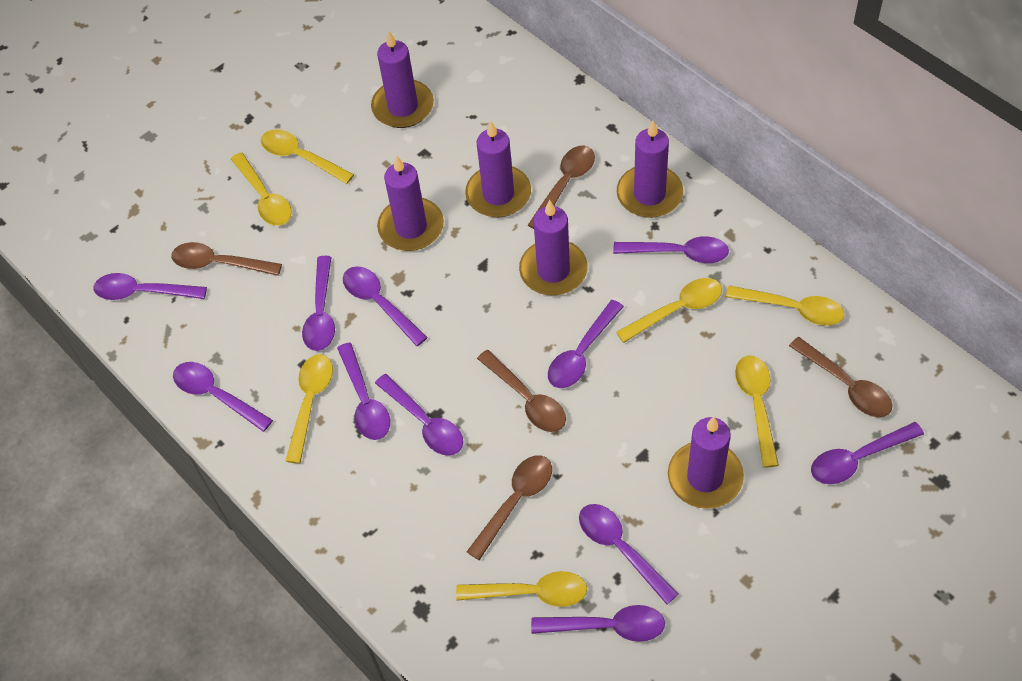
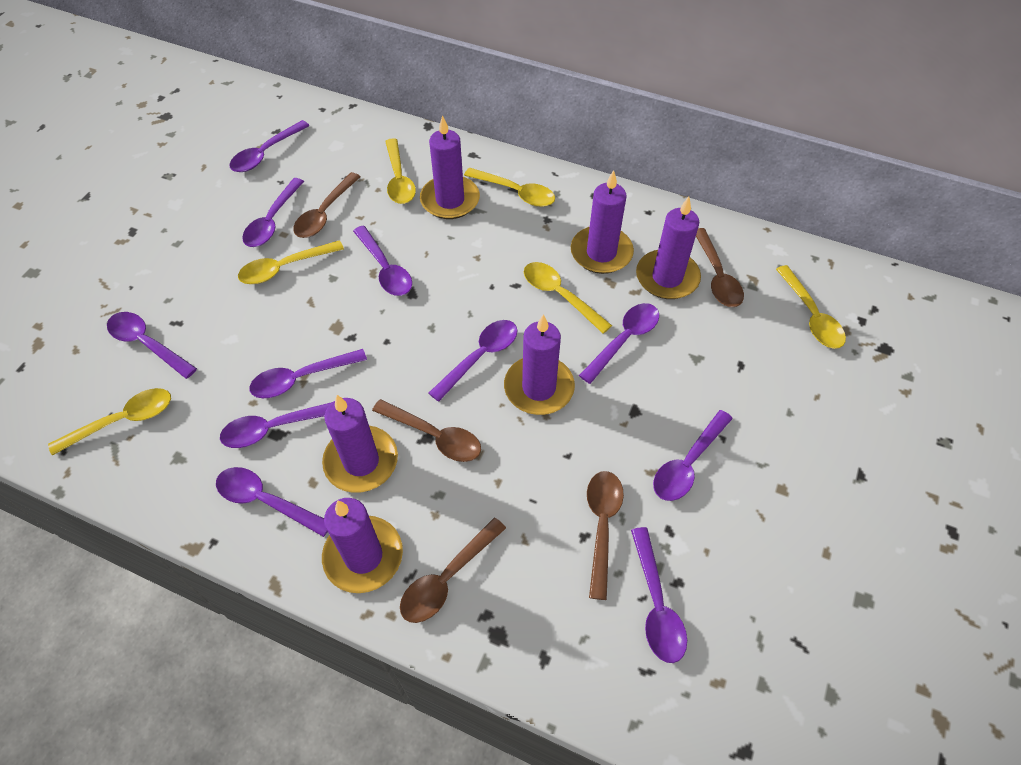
yellow spoon: 7 -> 6

